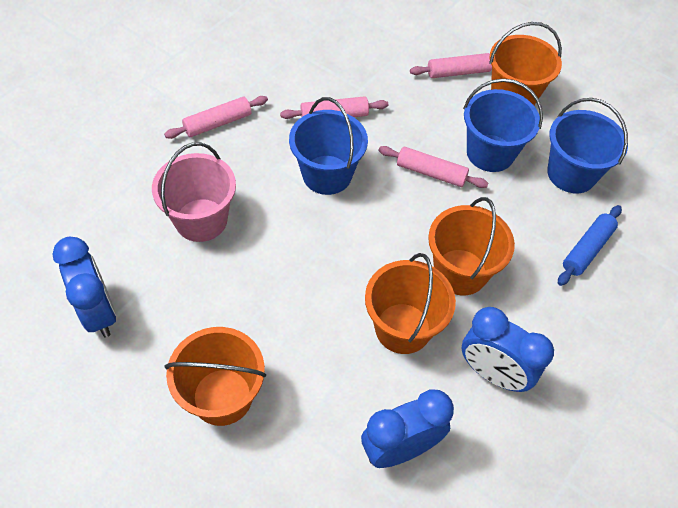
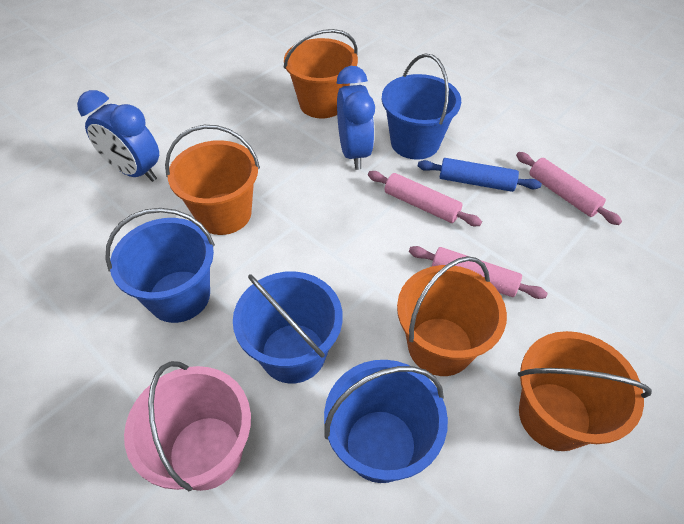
blue bucket: 3 -> 4
blue clock: 3 -> 2
pink rolling pin: 4 -> 3

